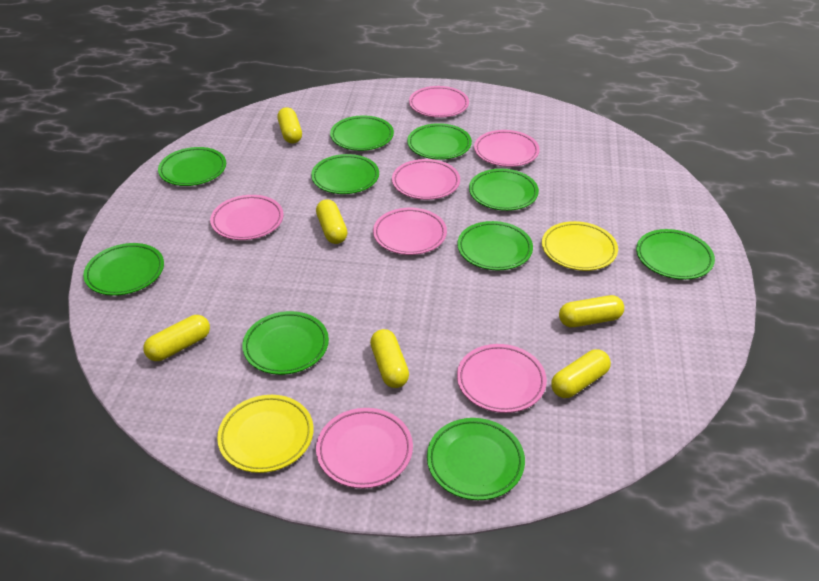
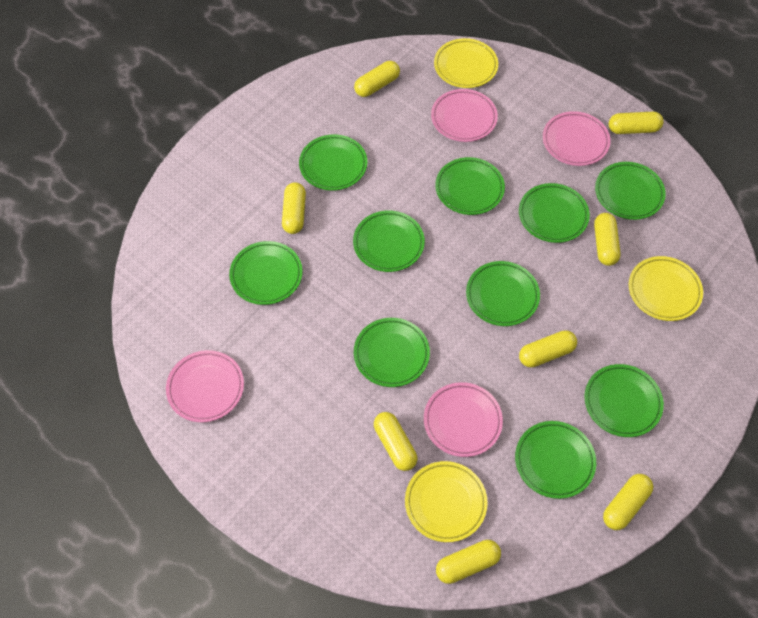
pink plate: 7 -> 4
yellow capsule: 6 -> 8
yellow plate: 2 -> 3

